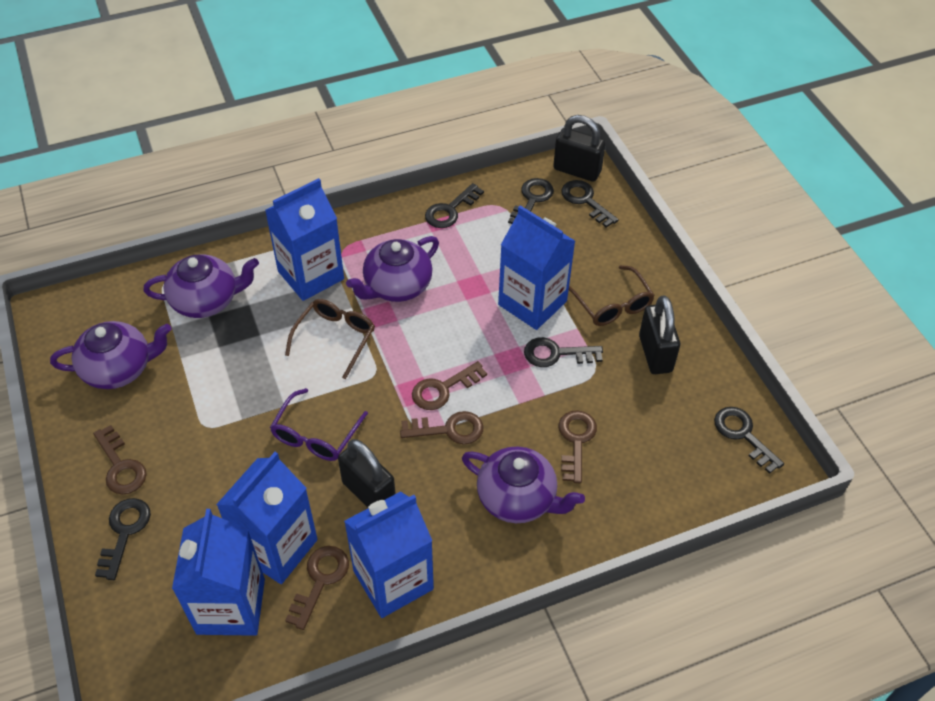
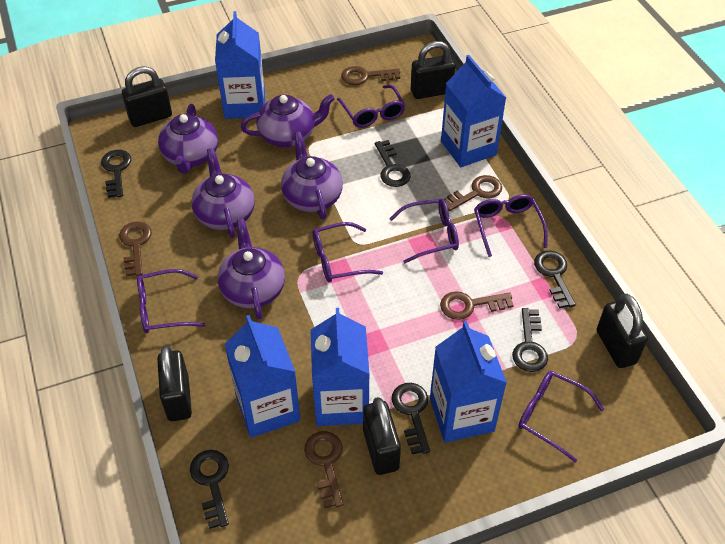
black padlock: 3 -> 5
brown glasses: 2 -> 0
purple glasses: 1 -> 6
purple teapot: 4 -> 5

